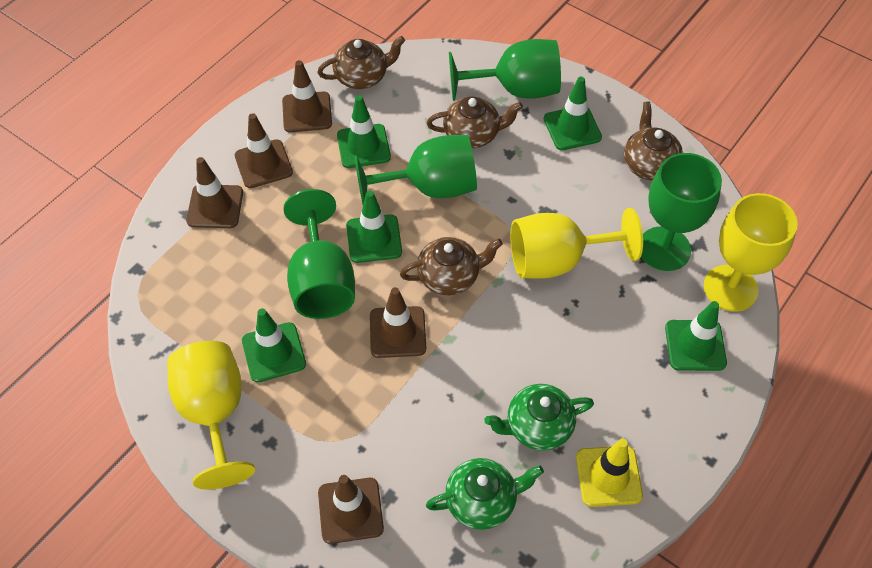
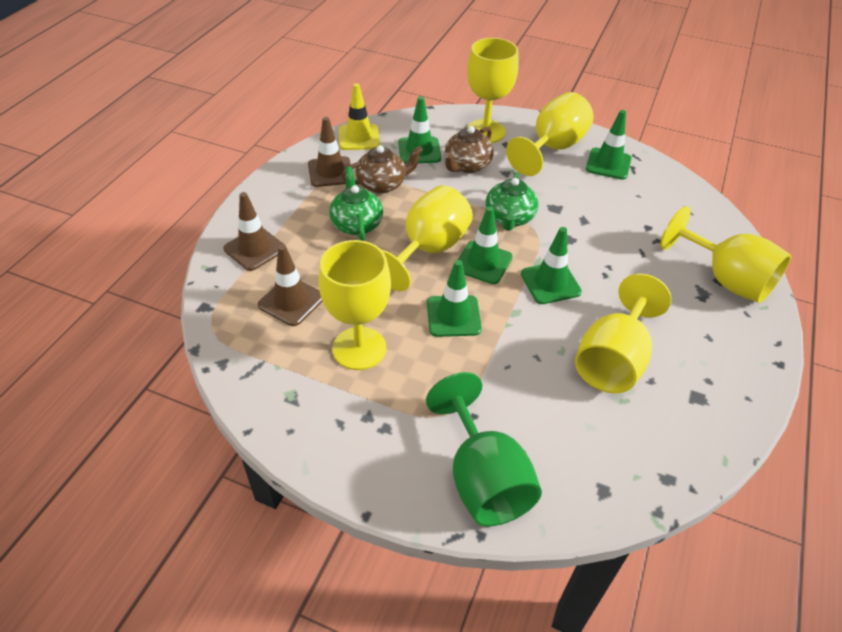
brown teapot: 4 -> 2
brown traffic cone: 5 -> 3
green goblet: 4 -> 1
yellow goblet: 3 -> 6

